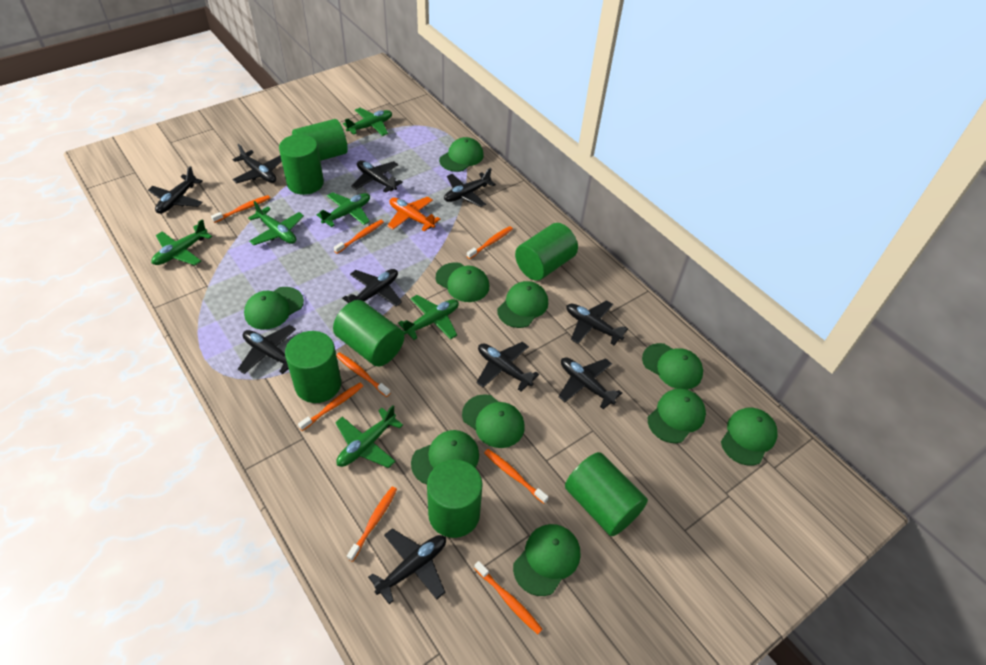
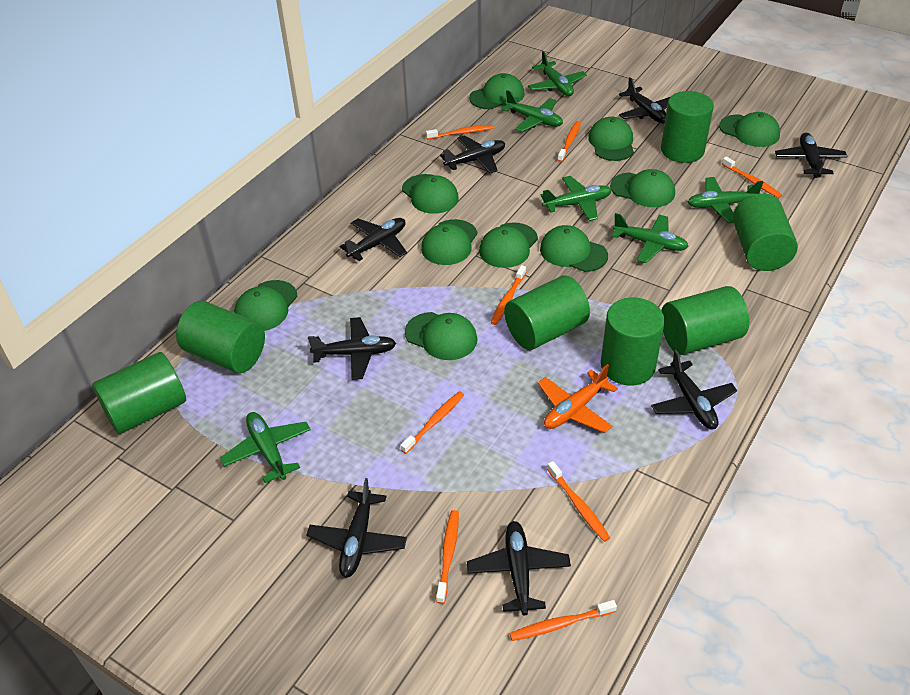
black plane: 10 -> 8

